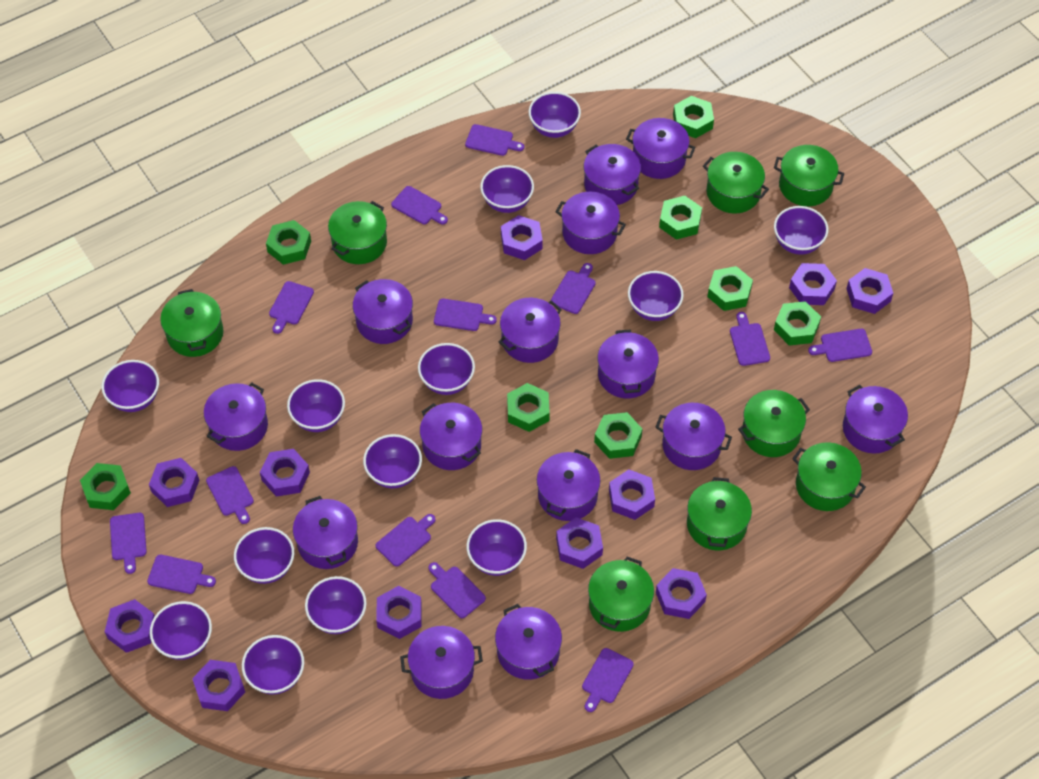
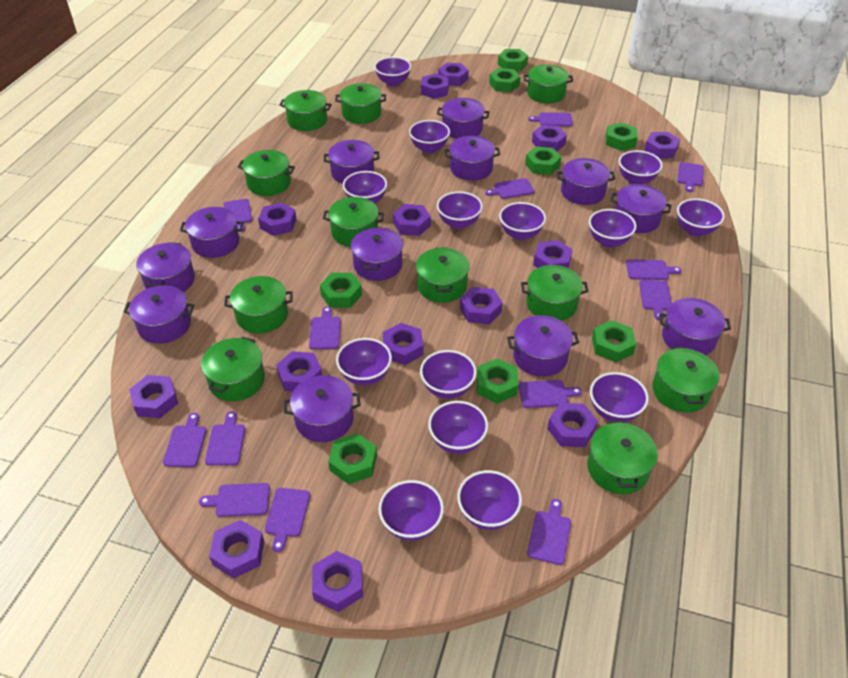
green pot: 8 -> 11
purple bowl: 13 -> 14
purple nut: 11 -> 14
purple pot: 14 -> 12

